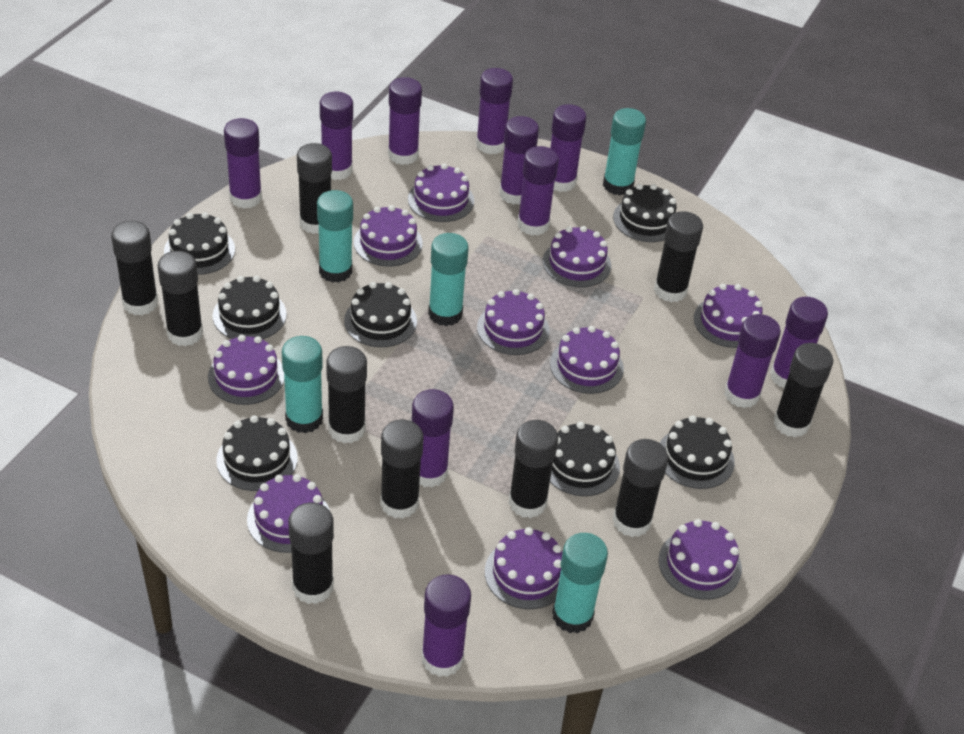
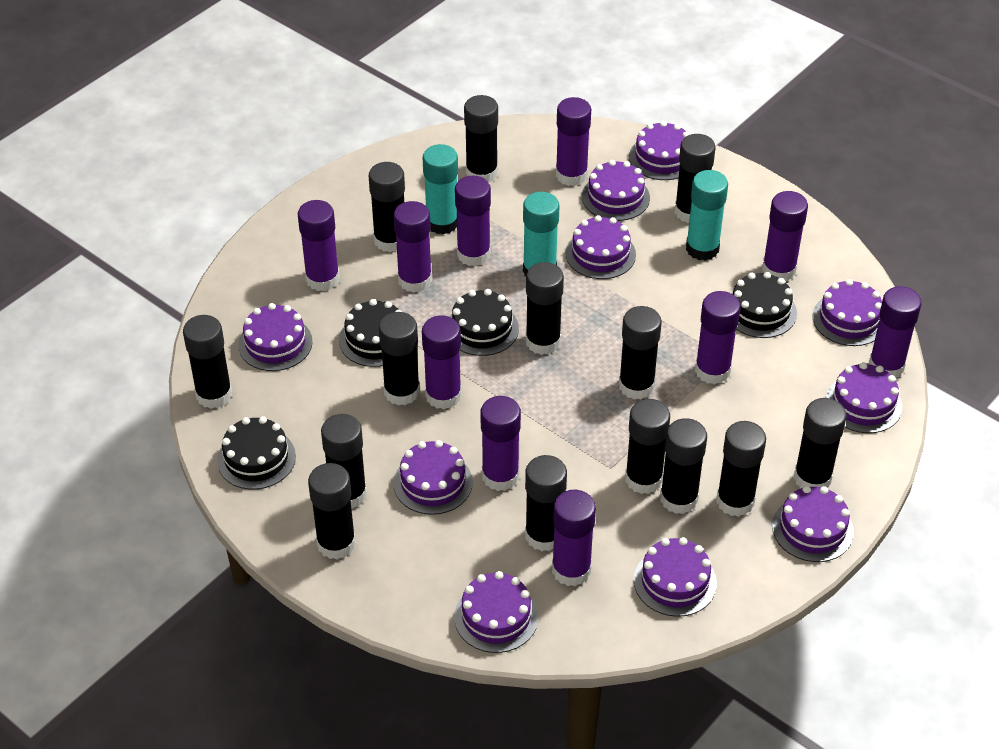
black cake: 7 -> 4
black glue stick: 10 -> 14
purple glue stick: 11 -> 10
turquoise glue stick: 5 -> 3

